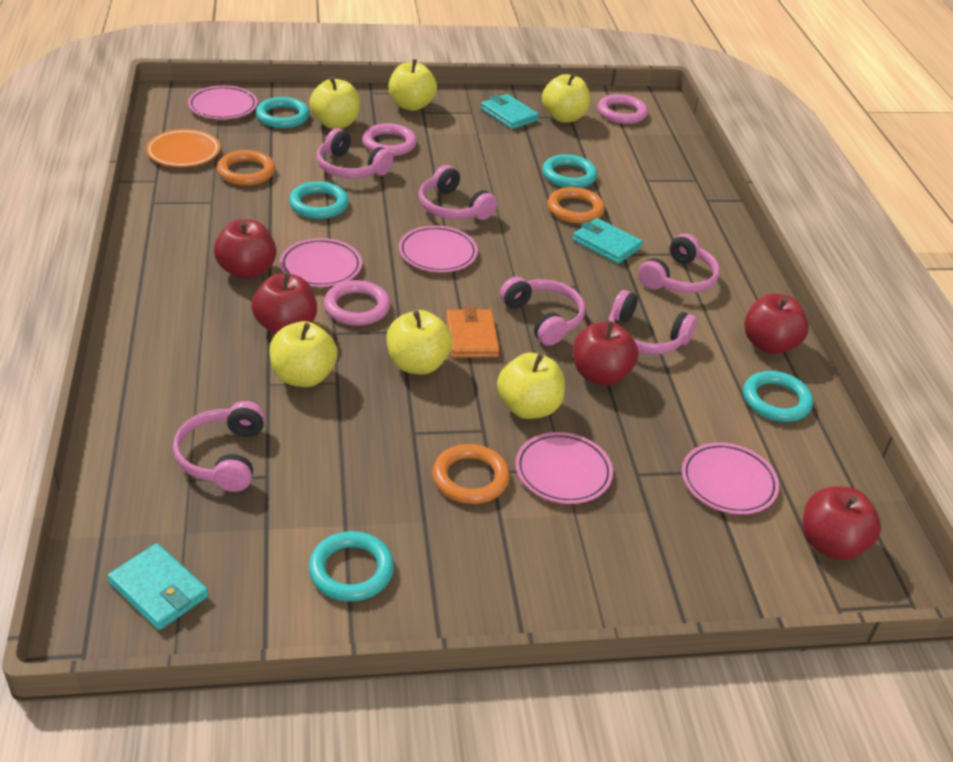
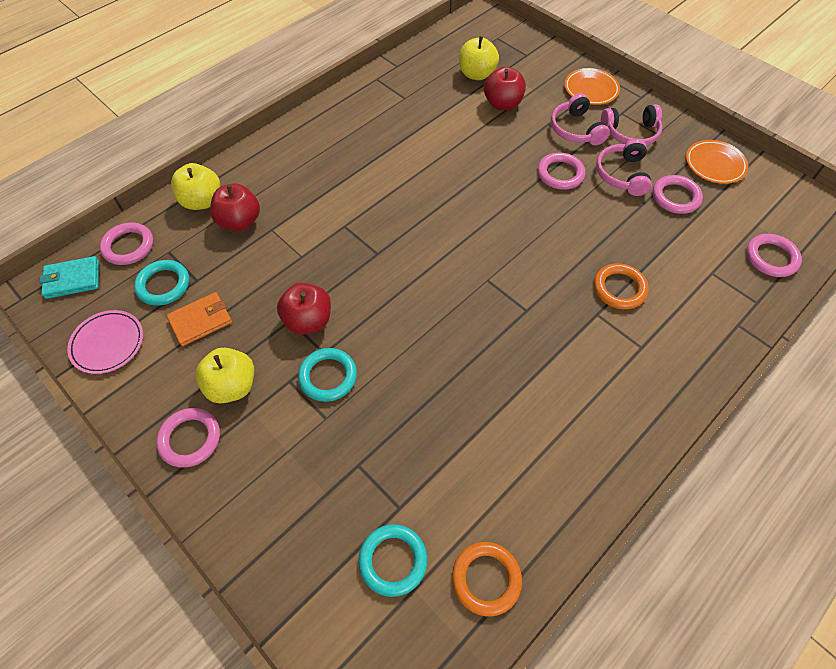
orange plate: 1 -> 2
orange ring: 3 -> 2
pink headphones: 6 -> 3
pink plate: 5 -> 1
pink ring: 3 -> 5
red apple: 5 -> 3
turquoise ring: 5 -> 3
turquoise wallet: 3 -> 1
yellow apple: 6 -> 3

